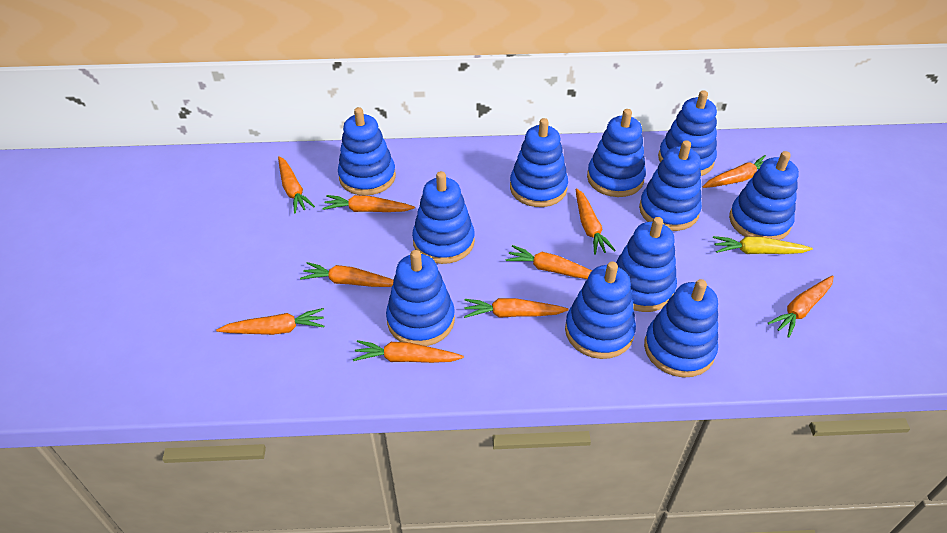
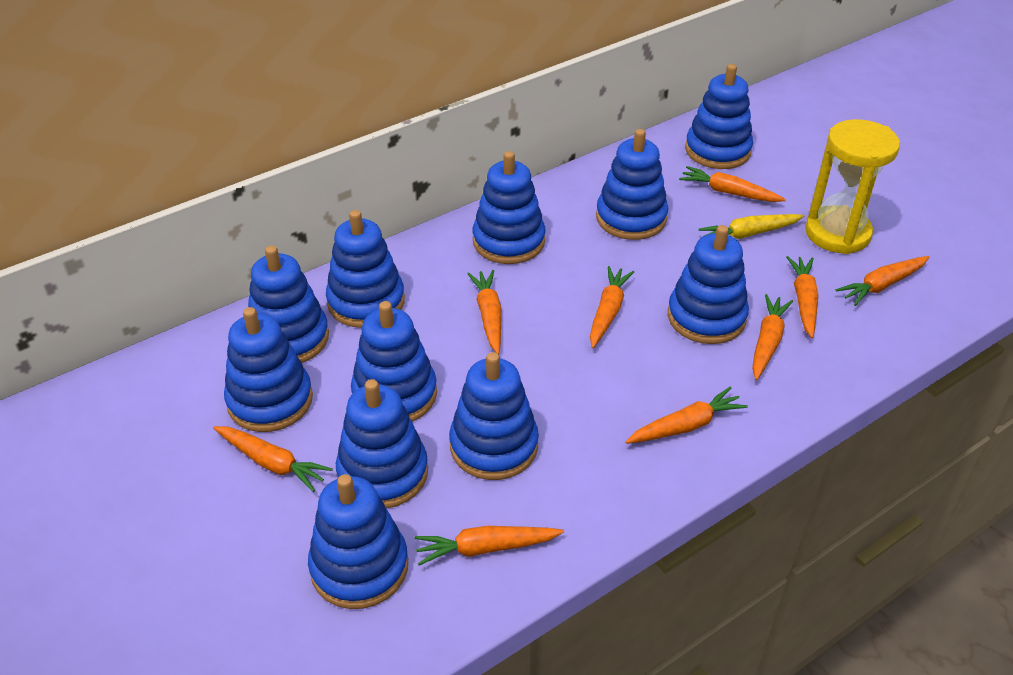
orange carrot: 10 -> 9
yellow hourglass: 0 -> 1

